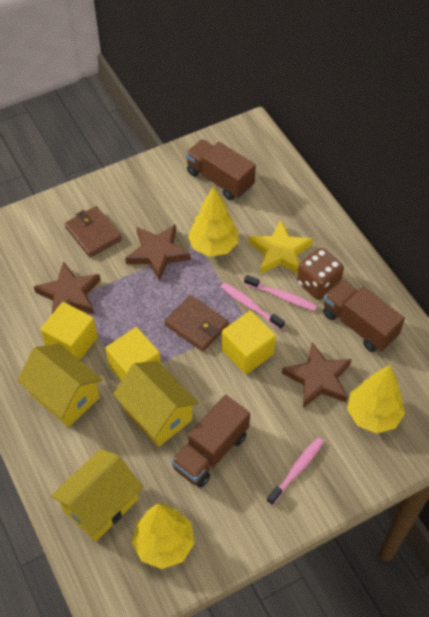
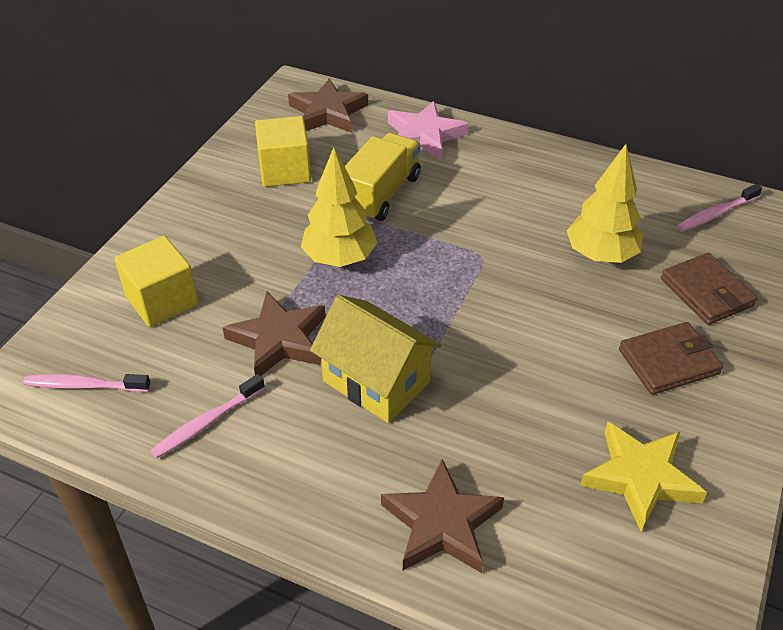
brown dice: 1 -> 0
brown truck: 3 -> 0
pink star: 0 -> 1
yellow cube: 3 -> 2
yellow house: 3 -> 1
yellow tree: 3 -> 2
yellow truck: 0 -> 1

